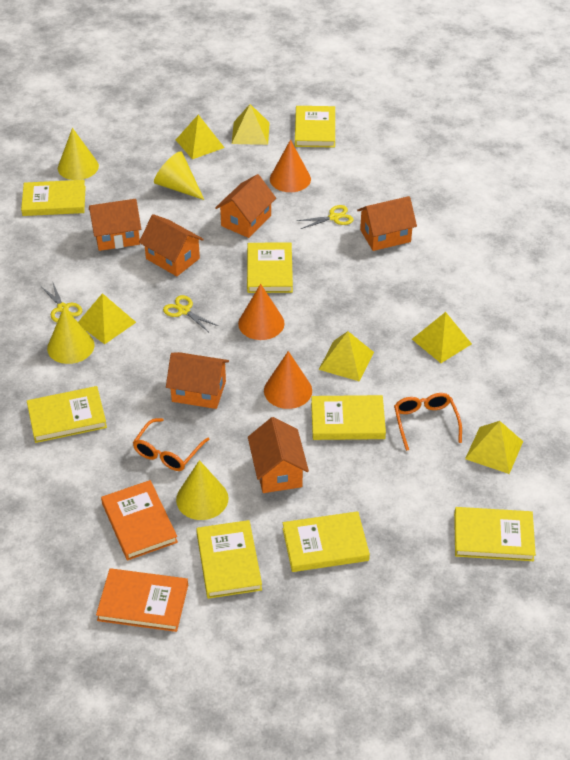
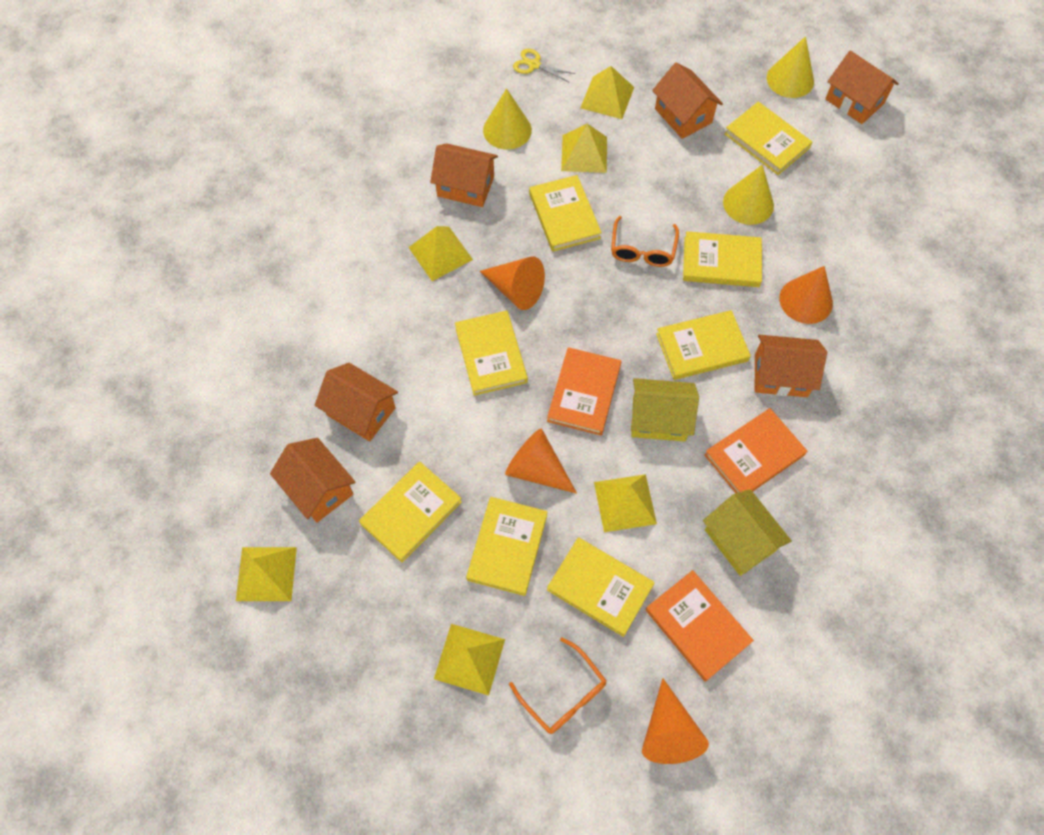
orange book: 2 -> 3
orange cone: 3 -> 4
yellow cone: 4 -> 3
yellow house: 0 -> 2
yellow scissors: 3 -> 1

